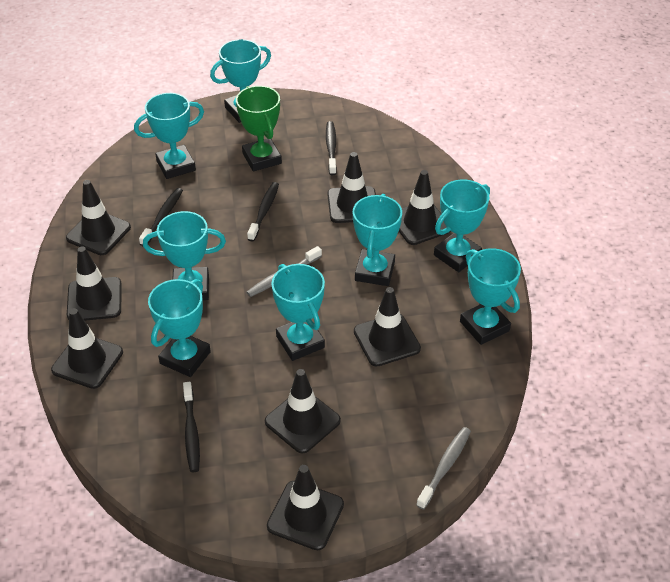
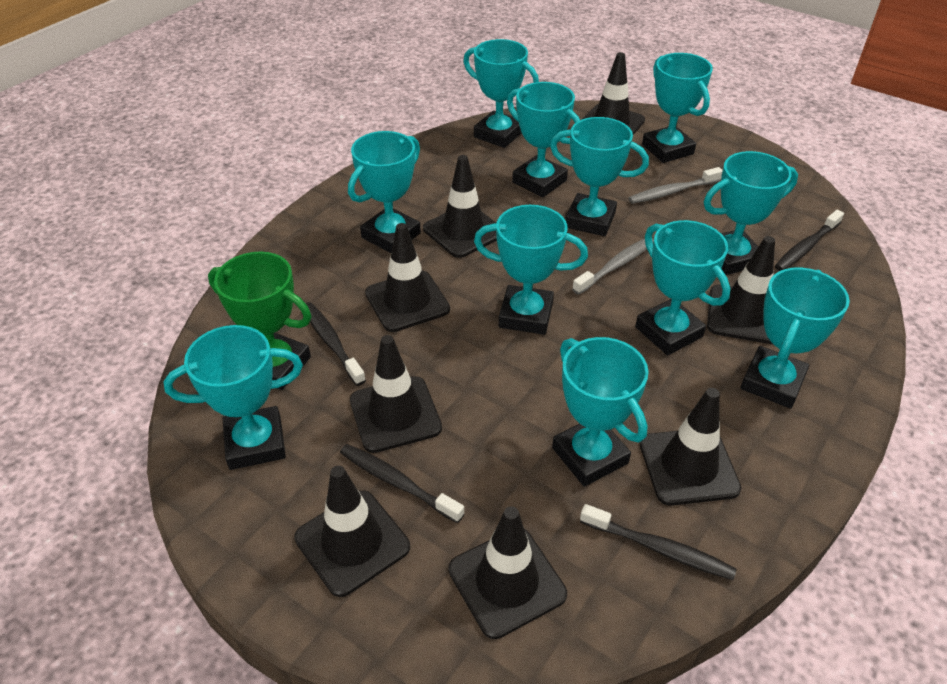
turquoise trophy: 8 -> 11

